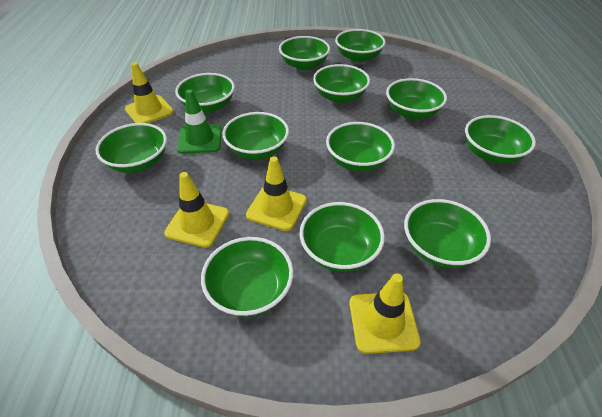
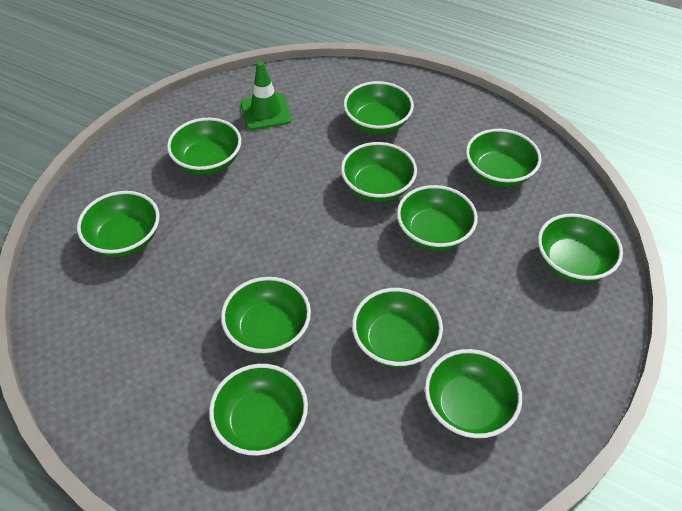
green bowl: 12 -> 11
yellow traffic cone: 4 -> 0

